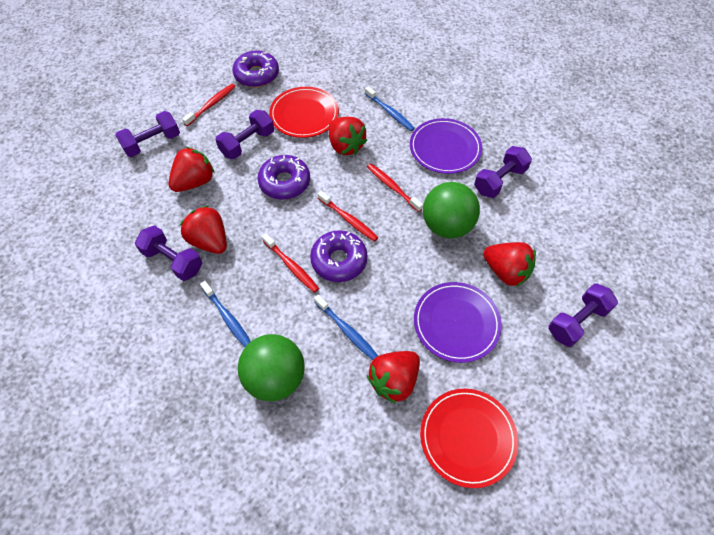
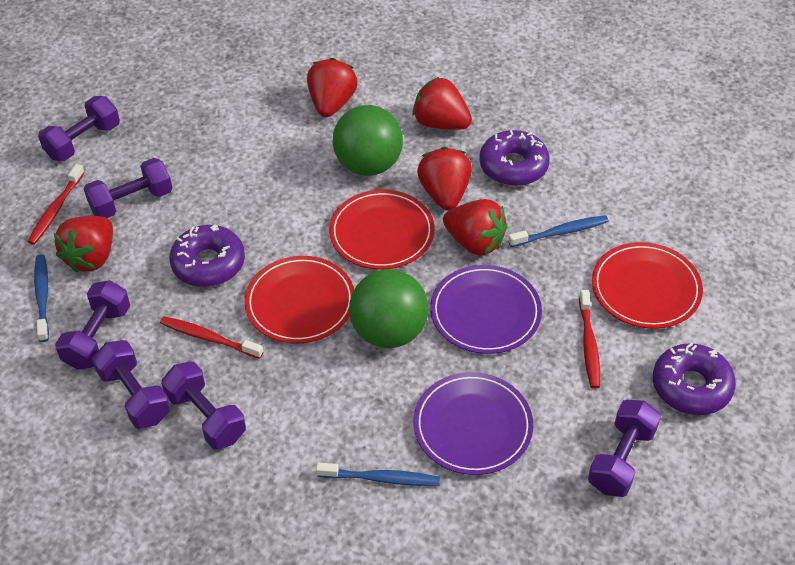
purple dumbbell: 5 -> 6
red plate: 2 -> 3
red toothbrush: 4 -> 3

